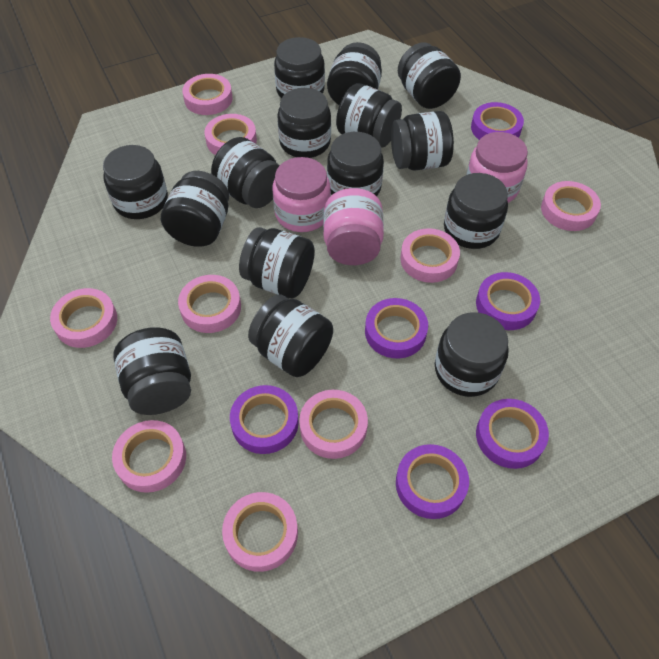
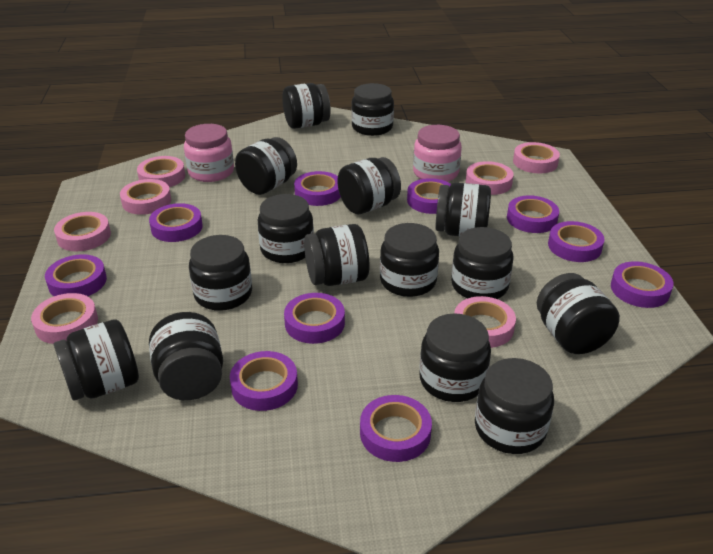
pink jar: 3 -> 2
pink tape: 9 -> 7
purple tape: 6 -> 10

